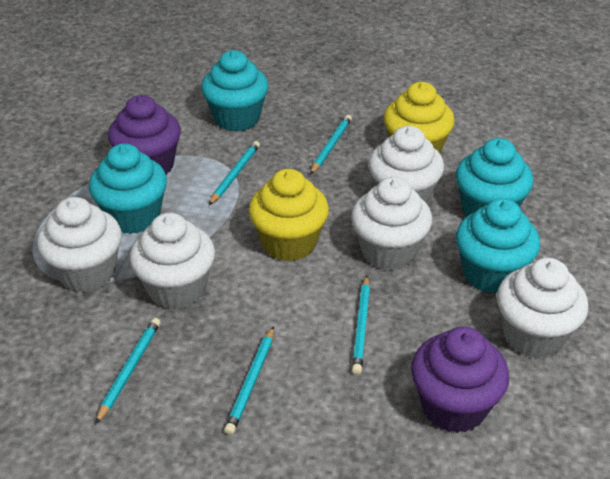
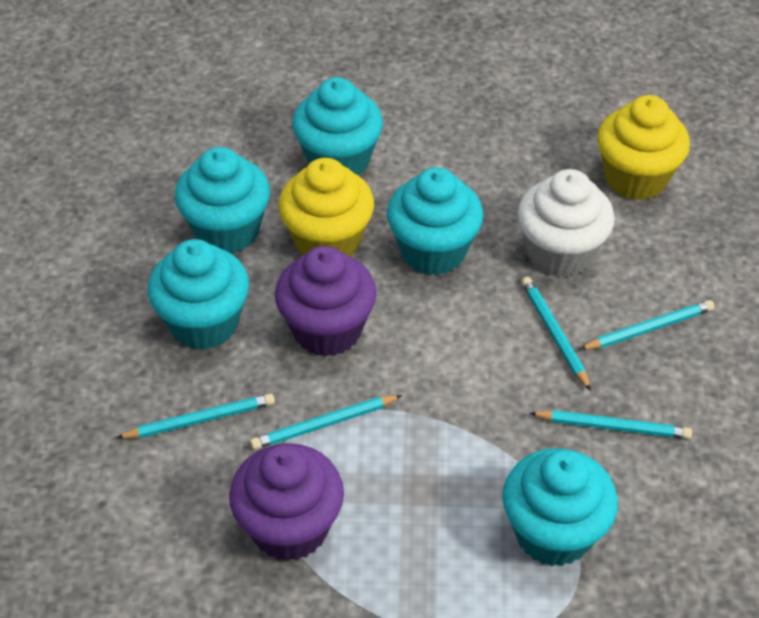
turquoise cupcake: 4 -> 5
white cupcake: 5 -> 1

